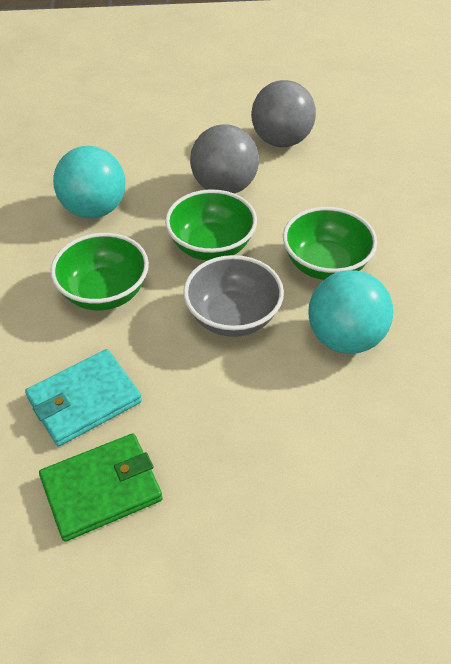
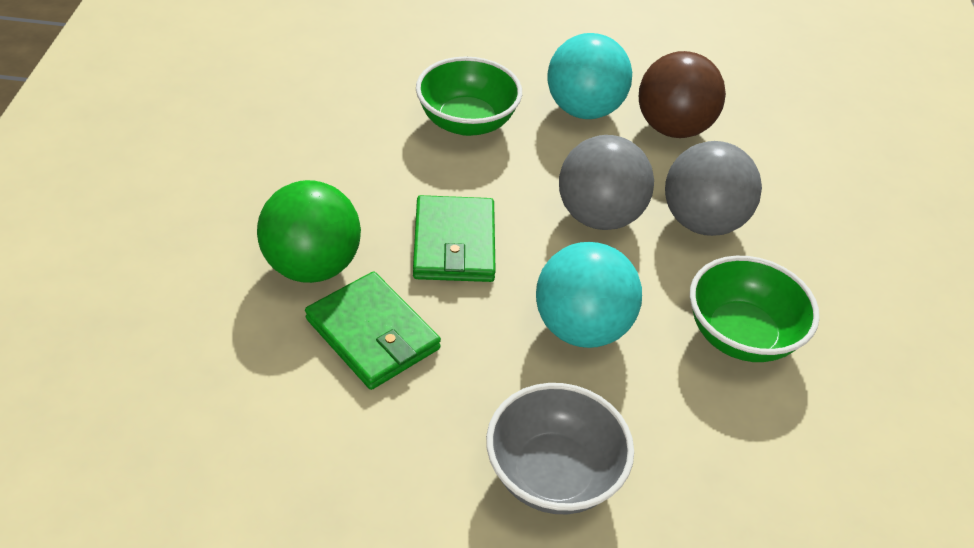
brown ball: 0 -> 1
green ball: 0 -> 1
green bowl: 3 -> 2
green wallet: 1 -> 2
turquoise wallet: 1 -> 0

